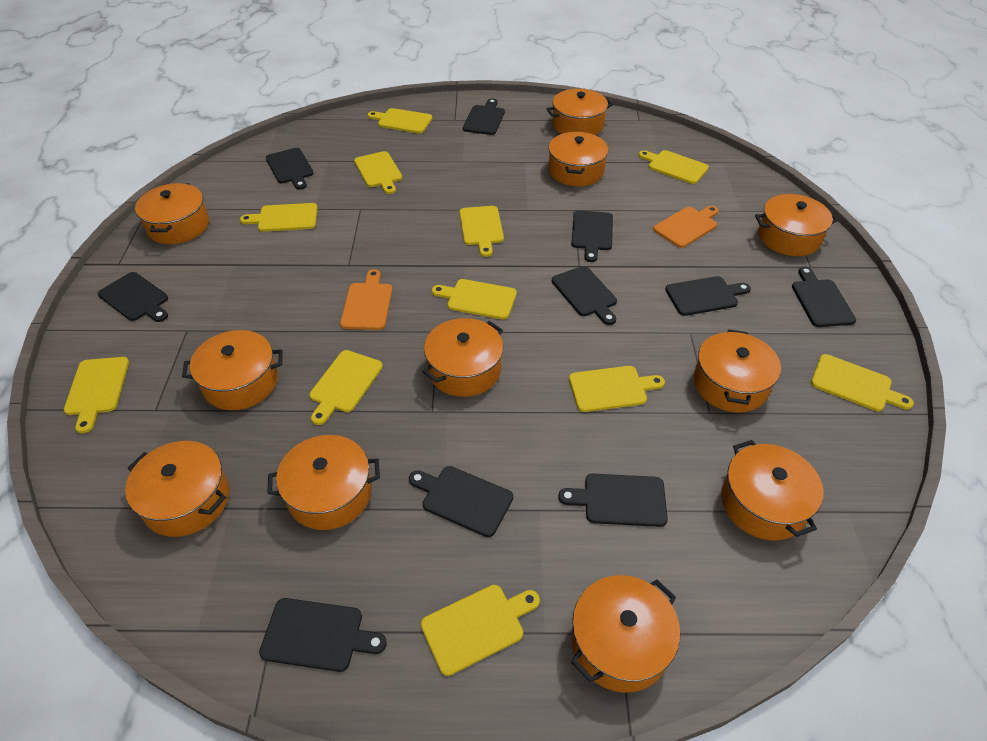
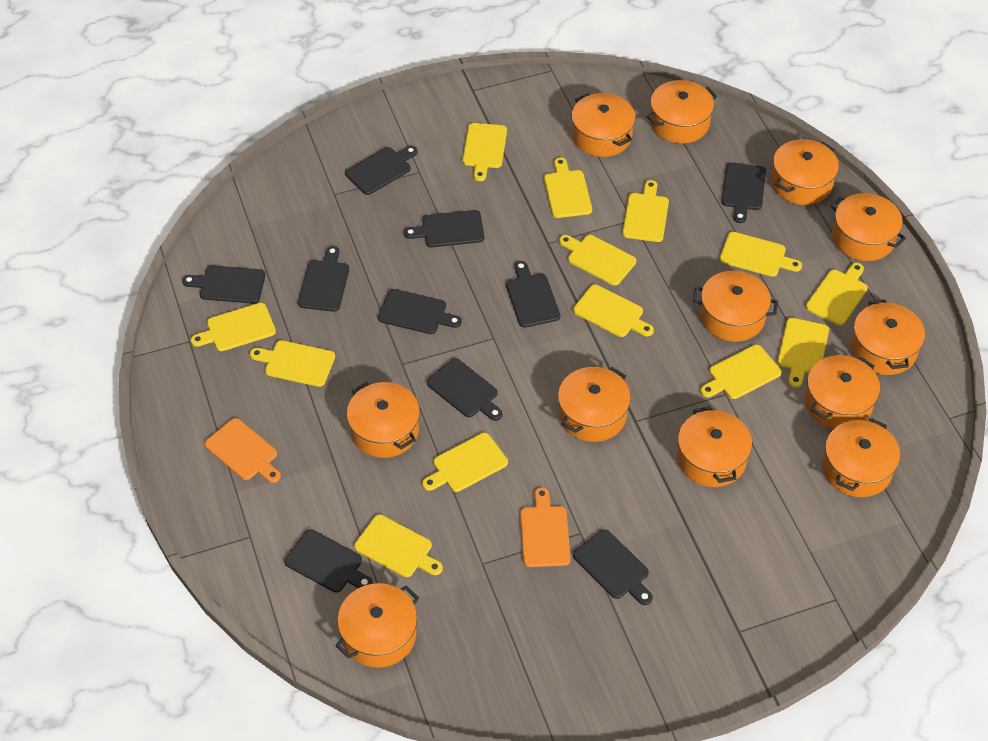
orange pot: 11 -> 12
yellow cutting board: 11 -> 13

